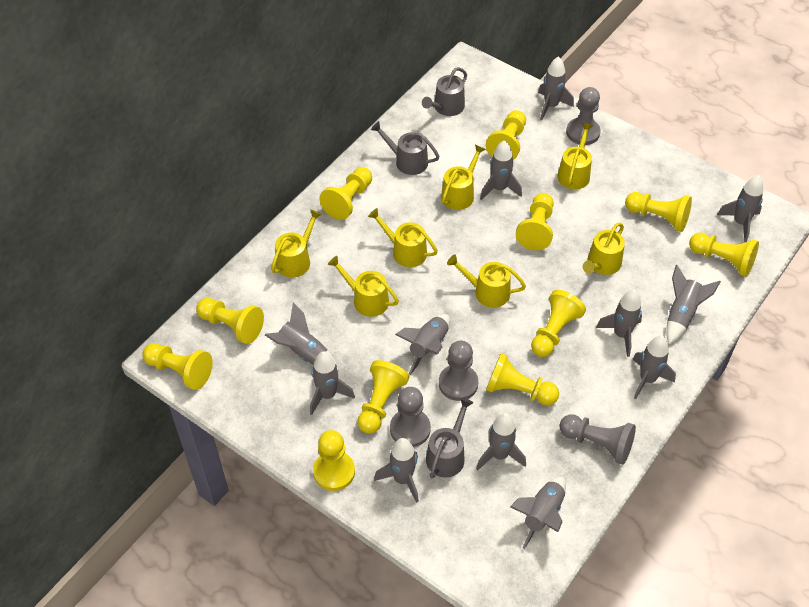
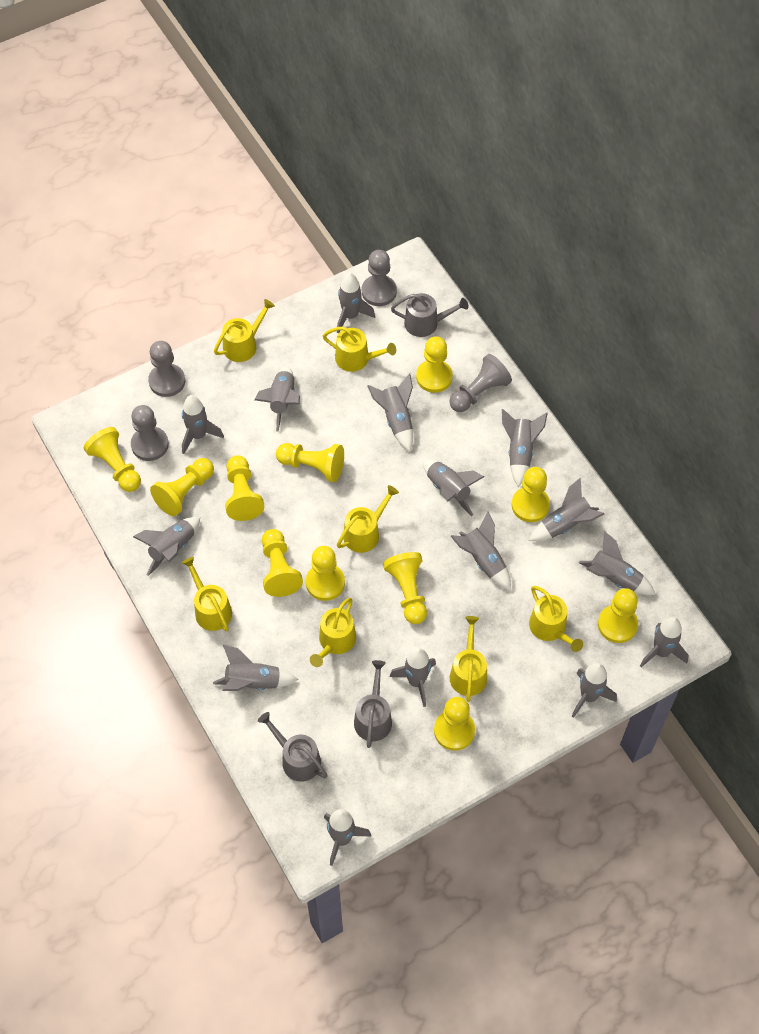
grey rocket: 12 -> 15

